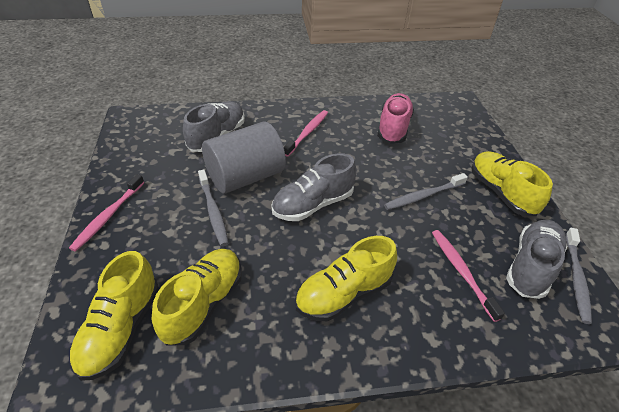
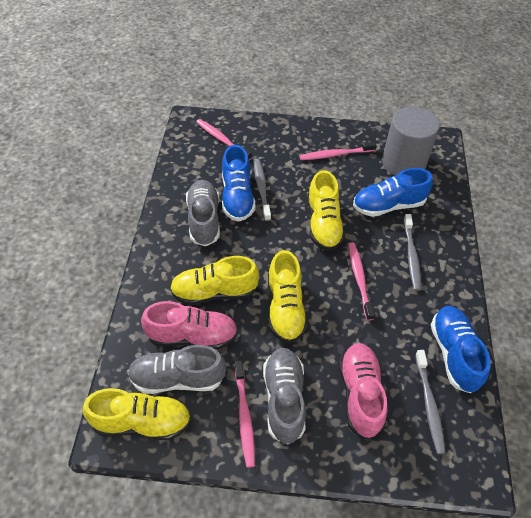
blue shoe: 0 -> 3
pink shoe: 1 -> 2
pink toothbrush: 3 -> 4

